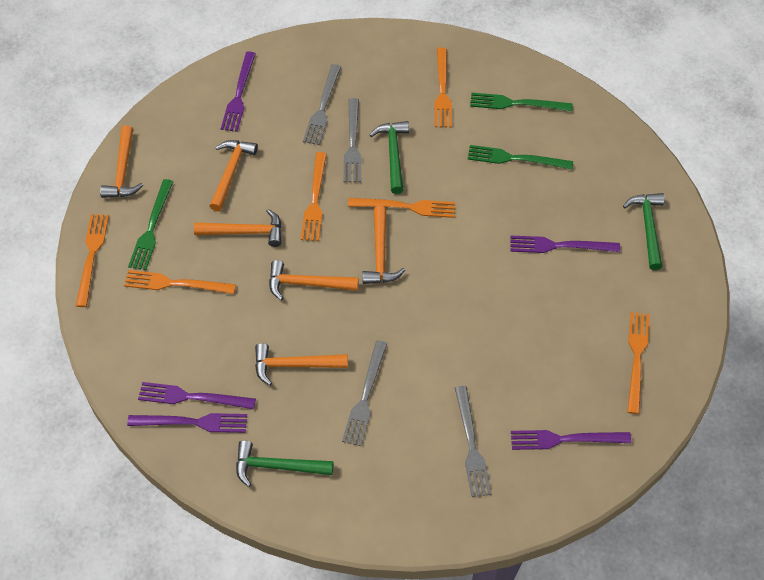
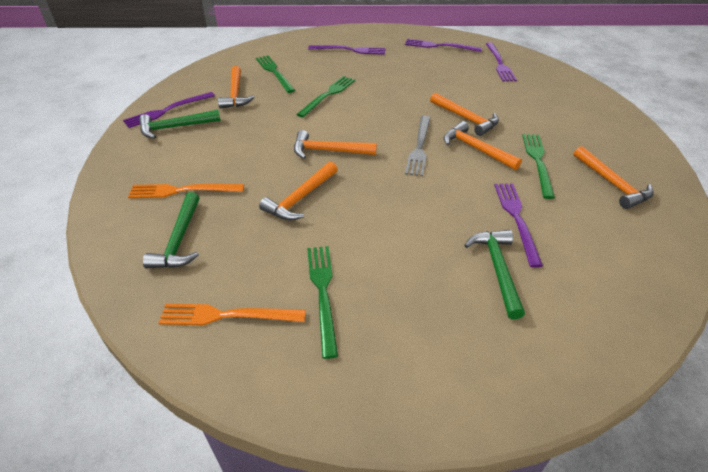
green fork: 3 -> 4
grey fork: 4 -> 1
orange fork: 6 -> 2

